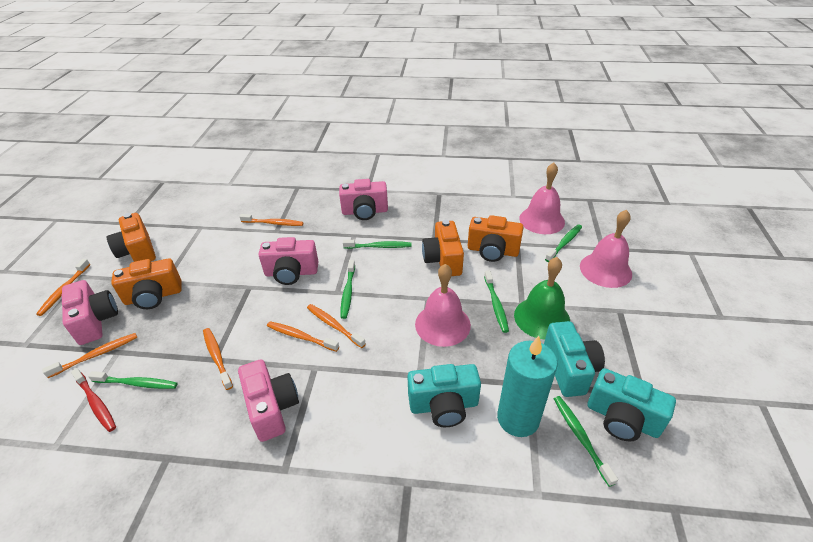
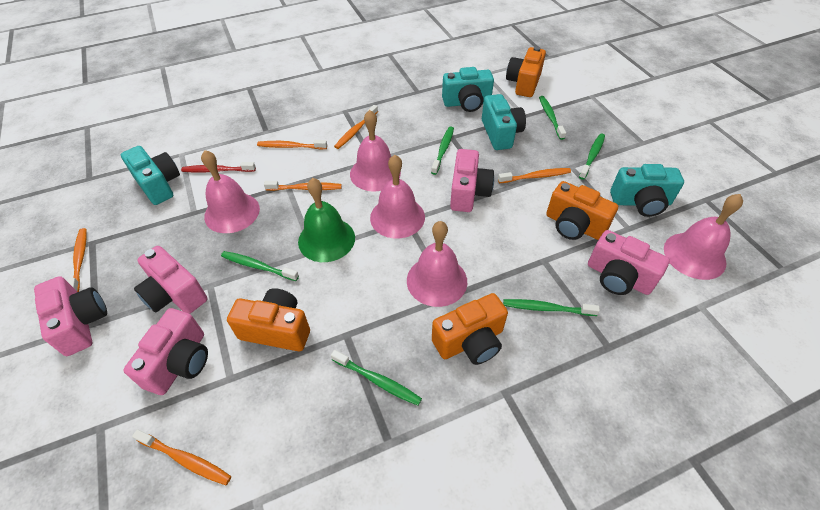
pink bell: 3 -> 5
pink camera: 4 -> 5
turquoise camera: 3 -> 4
turquoise candle: 1 -> 0

